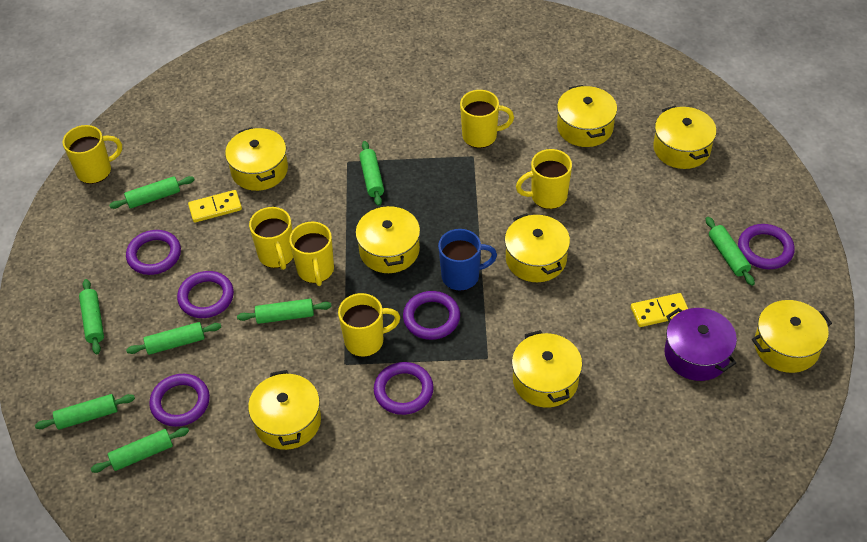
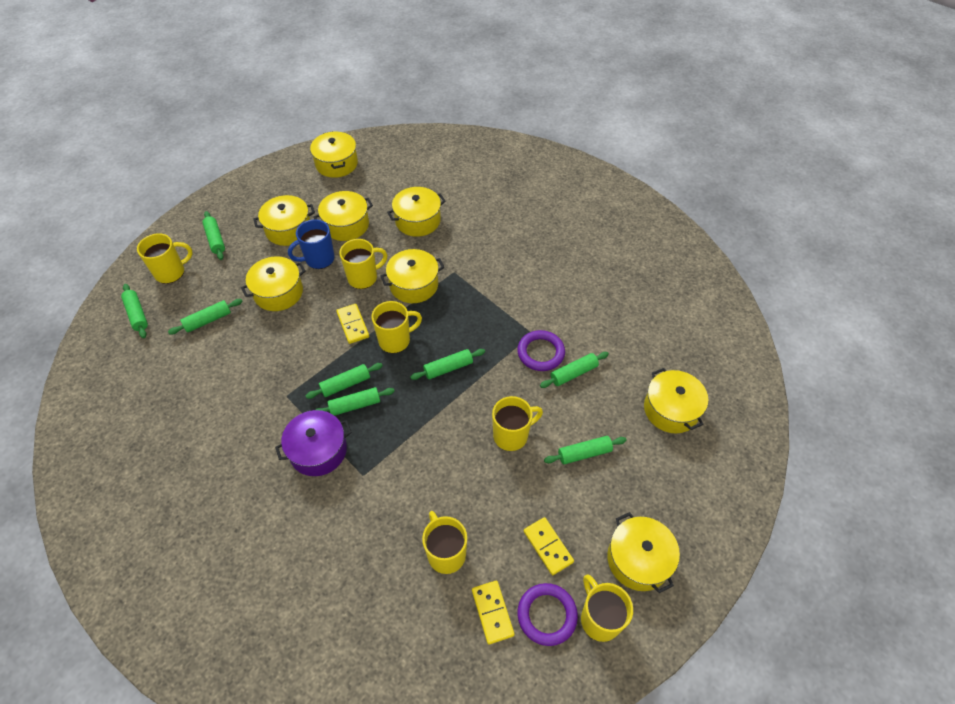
purple ring: 6 -> 2
yellow domino: 2 -> 3

